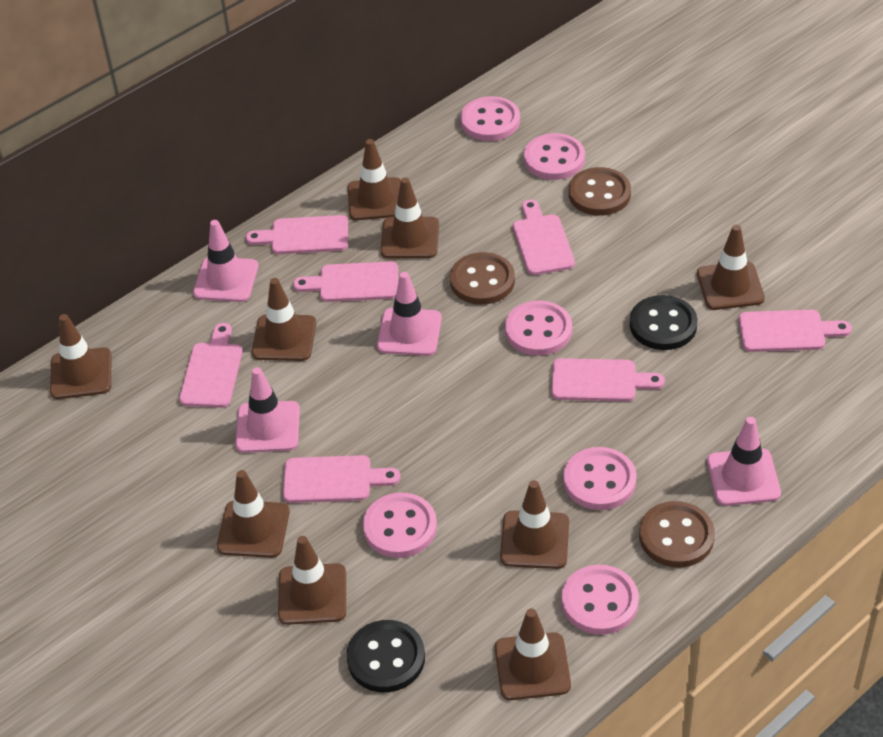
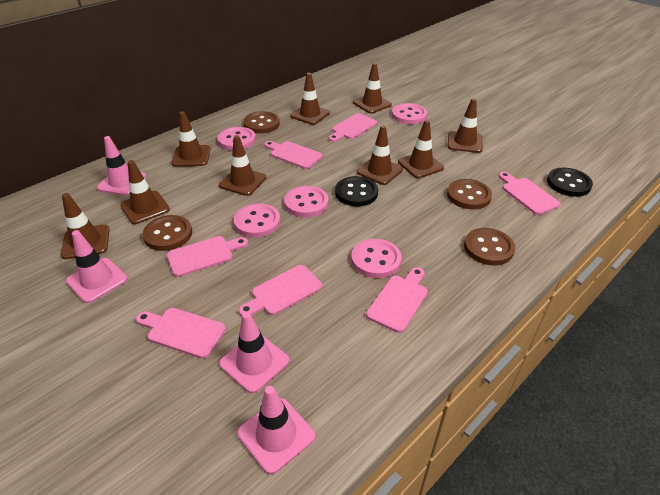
brown button: 3 -> 4
pink button: 6 -> 5

